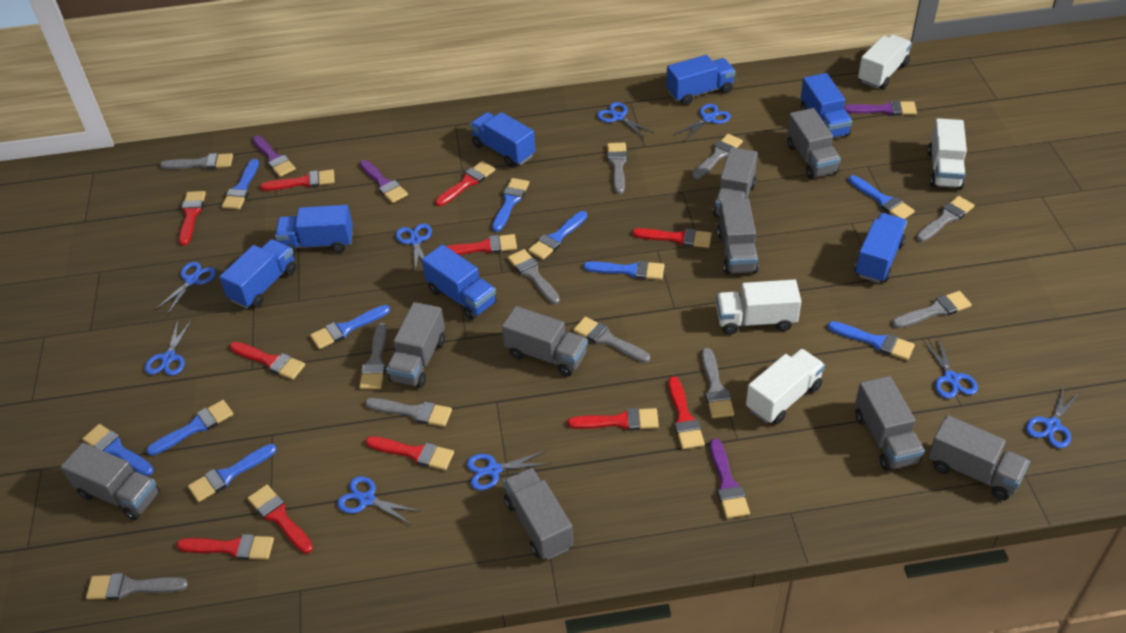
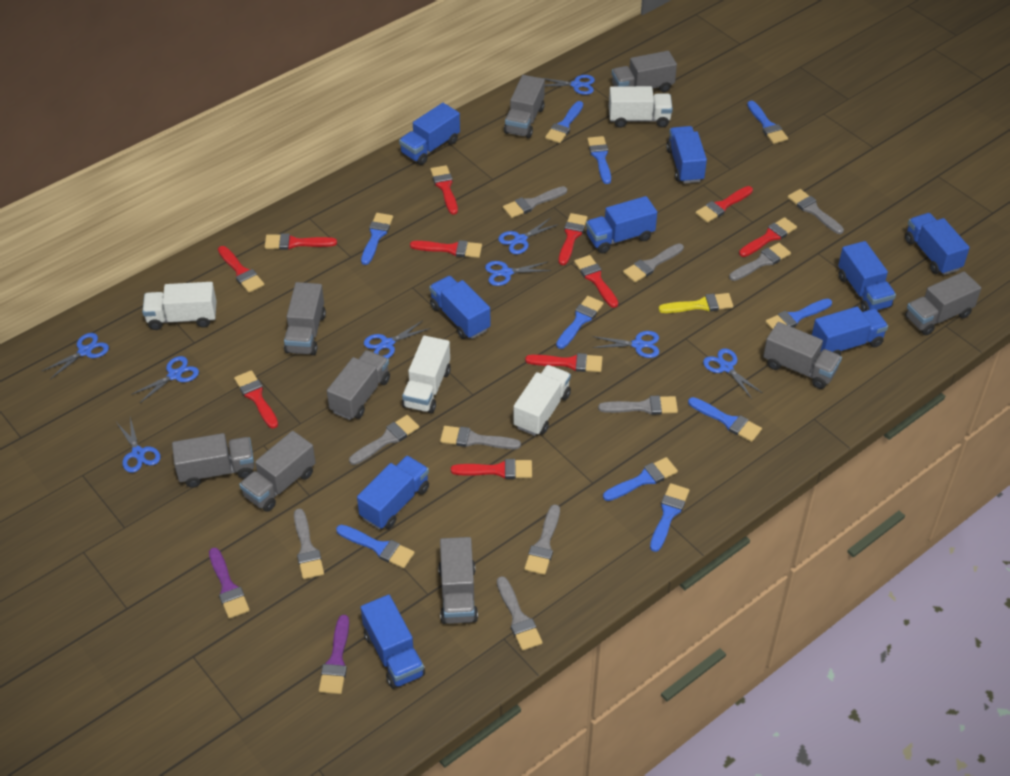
blue truck: 7 -> 9
grey brush: 11 -> 10
purple brush: 4 -> 2
yellow brush: 0 -> 1

